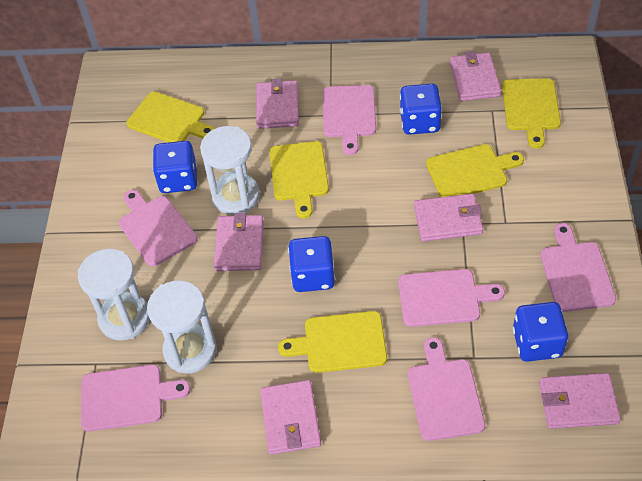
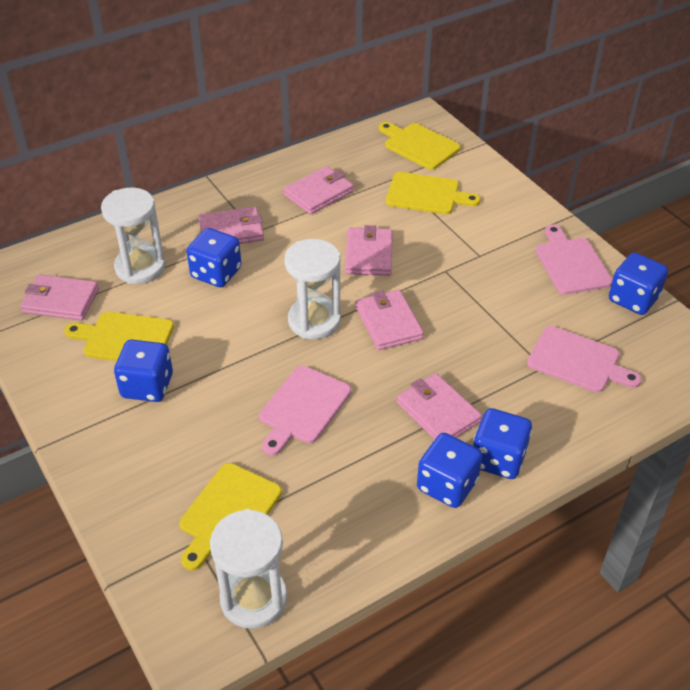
blue dice: 4 -> 5
pink cutting board: 6 -> 3
yellow cutting board: 5 -> 4

